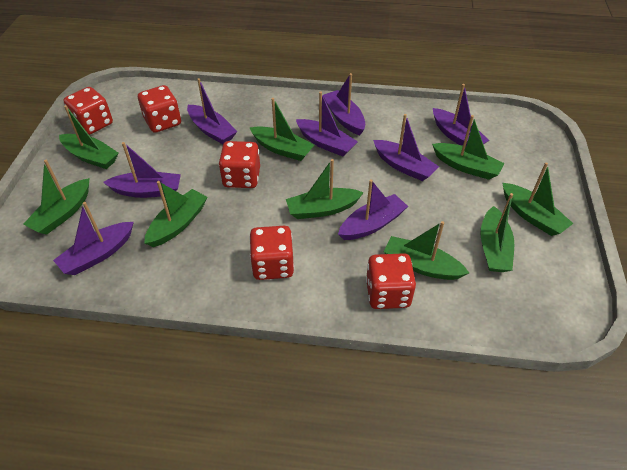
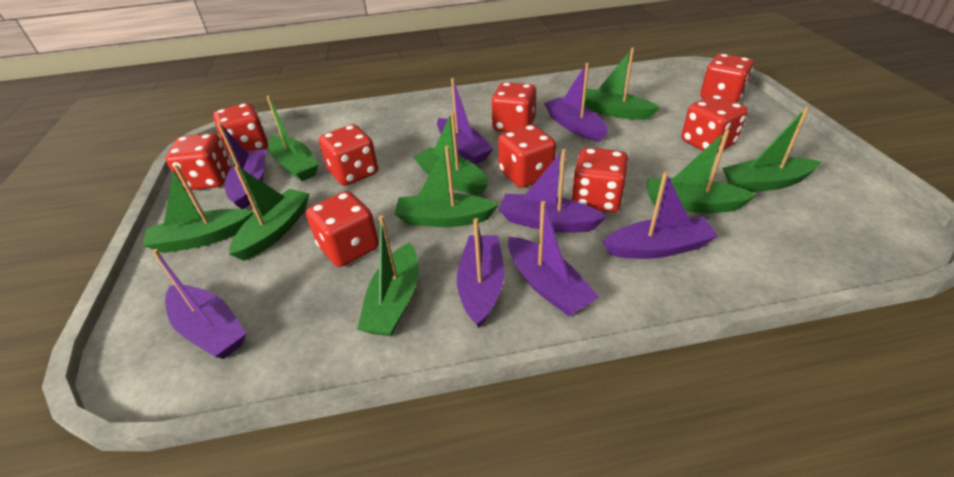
red dice: 5 -> 9

